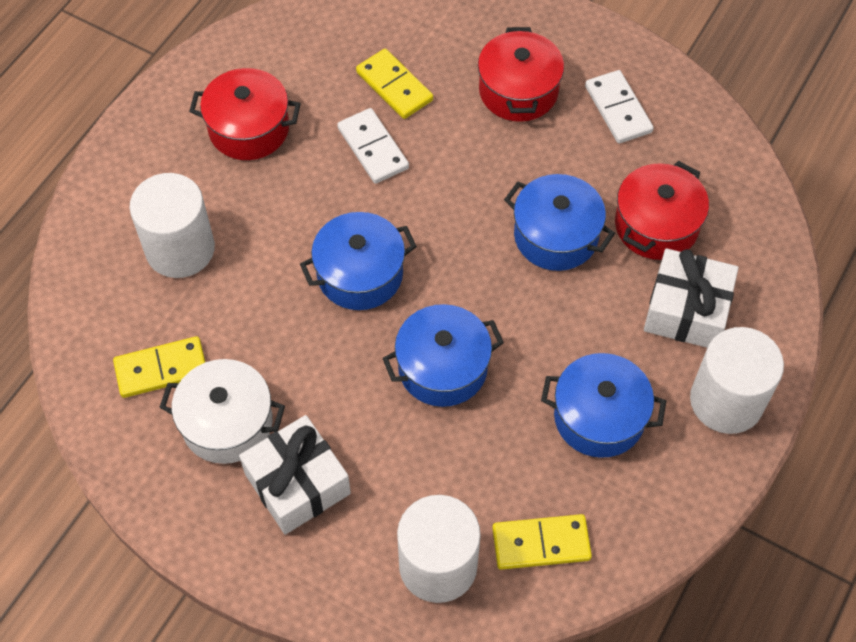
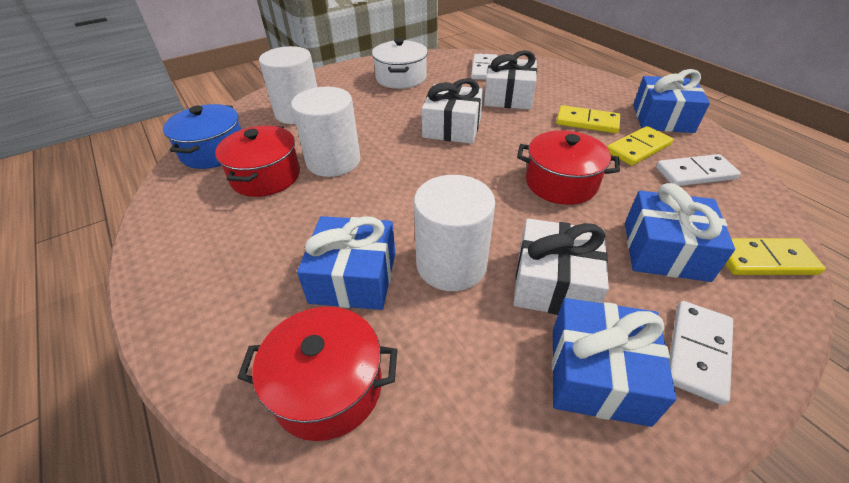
blue gift: 0 -> 4
blue pot: 4 -> 1
white domino: 2 -> 3
white gift: 2 -> 3

